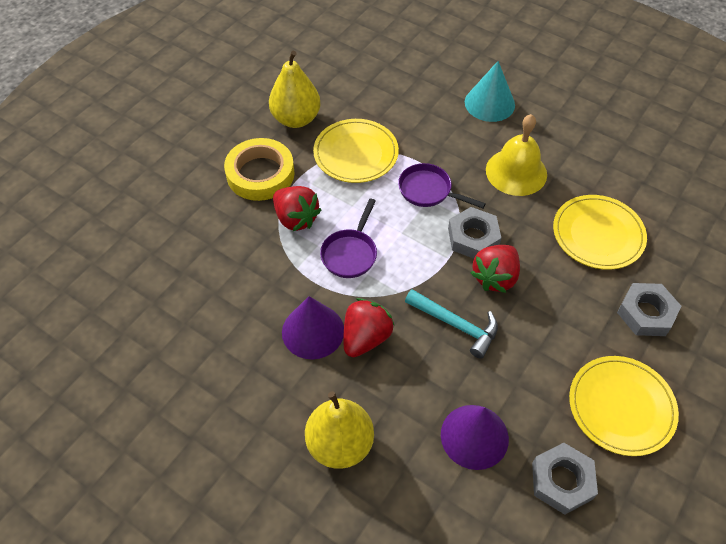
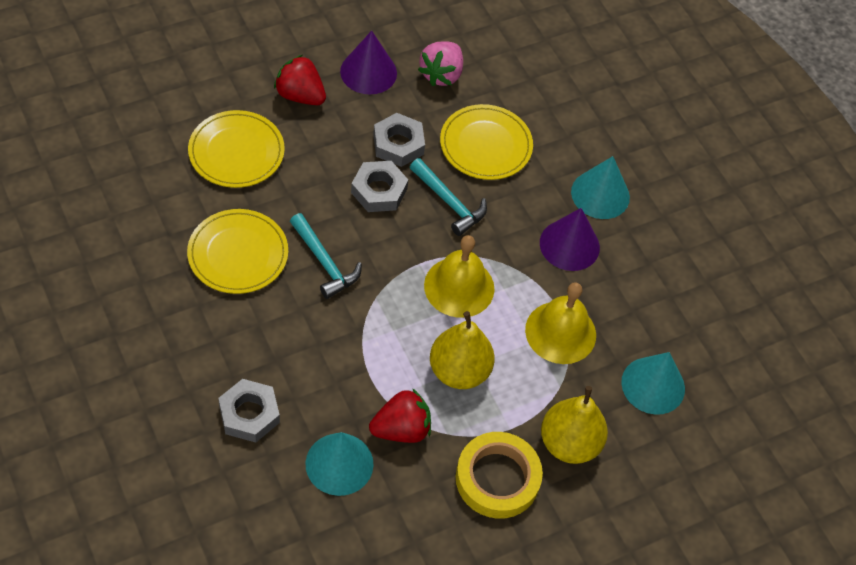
pink strawberry: 0 -> 1
purple pan: 2 -> 0
red strawberry: 3 -> 2
turquoise cone: 1 -> 3
turquoise hammer: 1 -> 2
yellow bell: 1 -> 2

